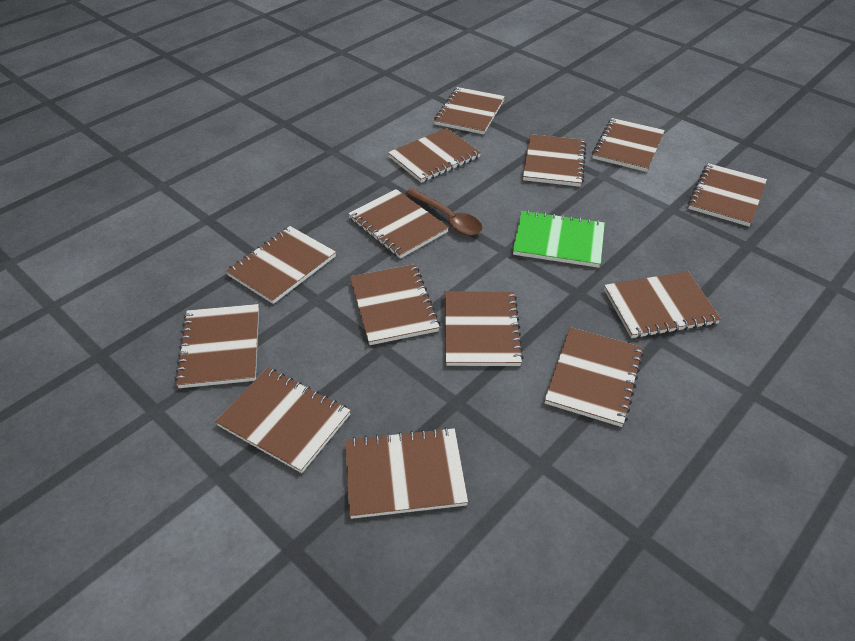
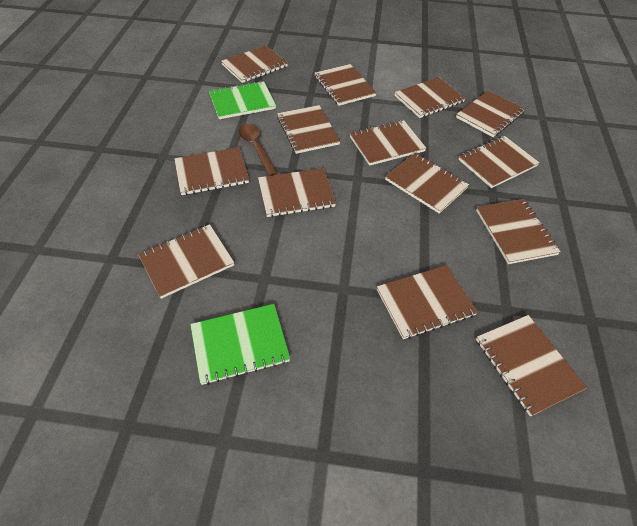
green notebook: 1 -> 2

